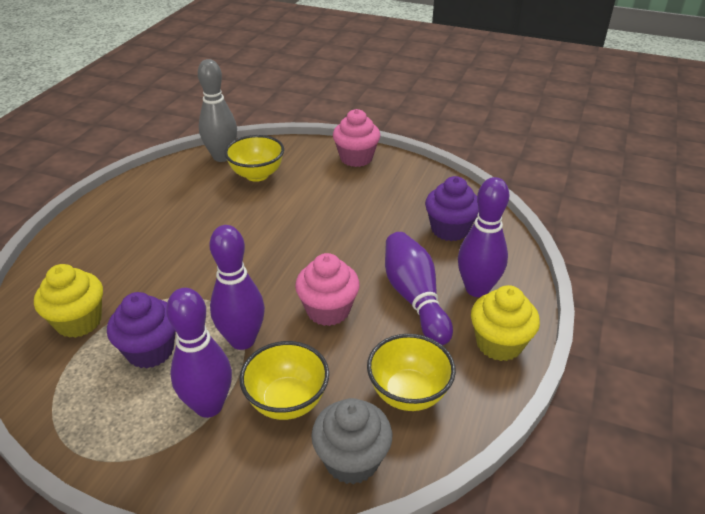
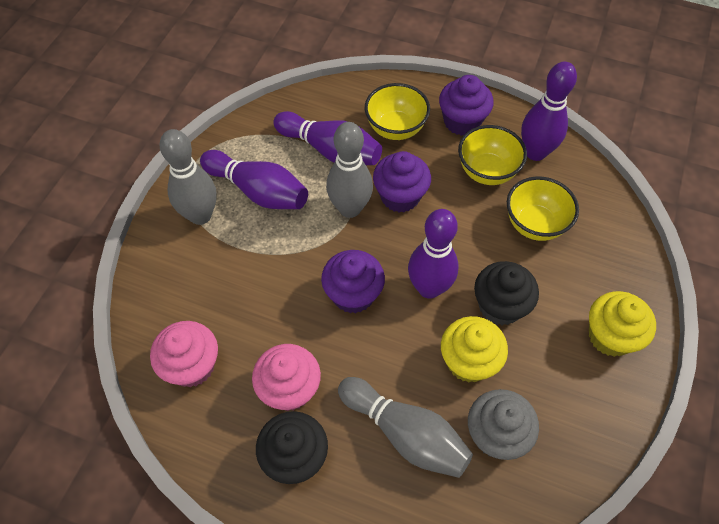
black cupcake: 0 -> 2
grey bowling pin: 1 -> 3
purple cupcake: 2 -> 3

